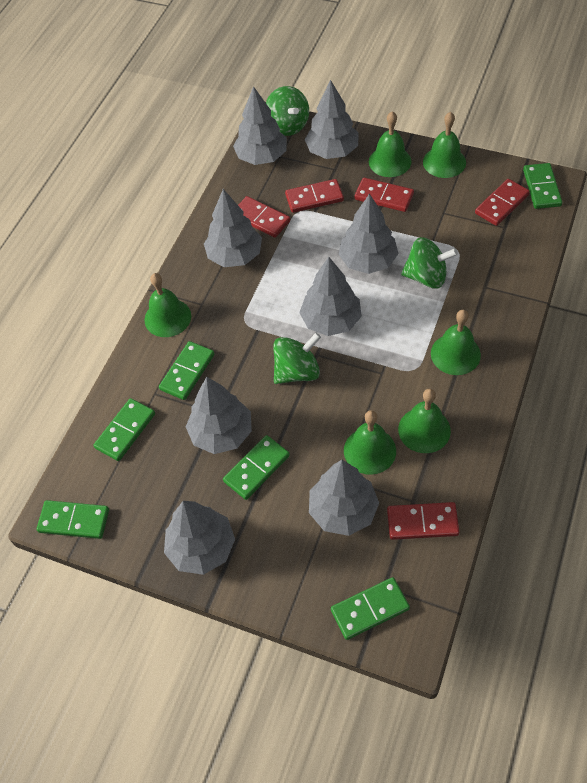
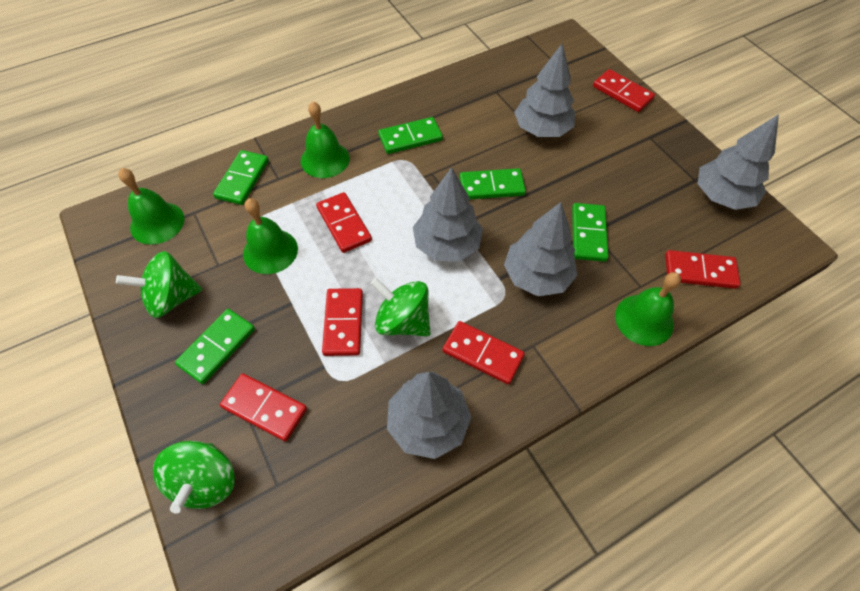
green bell: 6 -> 4
green domino: 6 -> 5
grey tree: 8 -> 5
red domino: 5 -> 6

